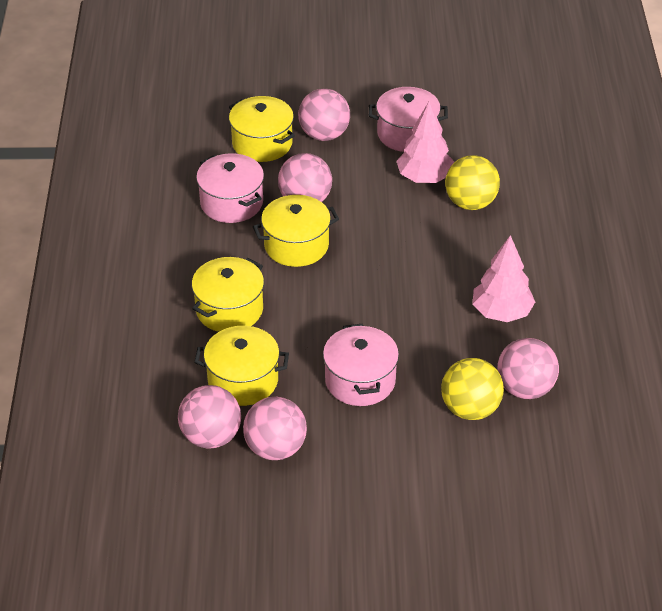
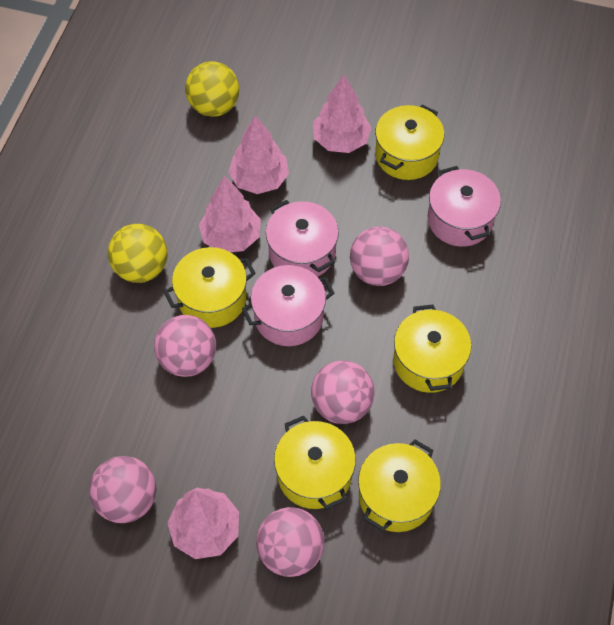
pink tree: 2 -> 4
yellow pot: 4 -> 5

